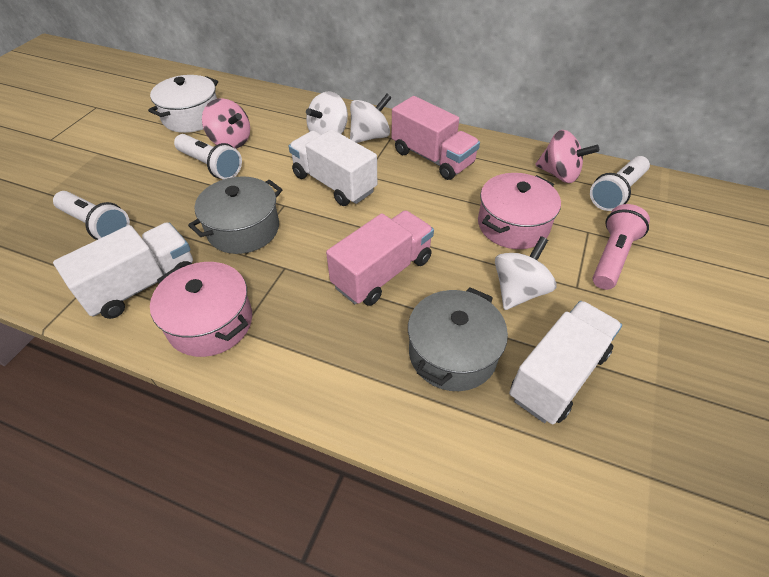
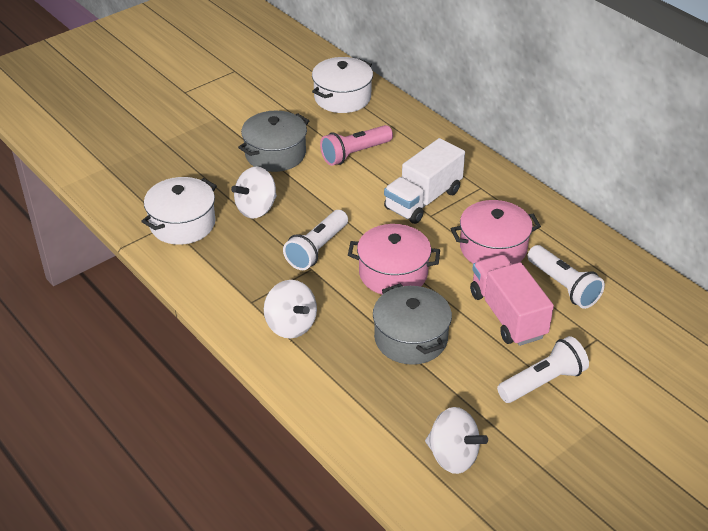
pink spinning top: 2 -> 0
pink truck: 2 -> 1
white pot: 1 -> 2
white truck: 3 -> 1

